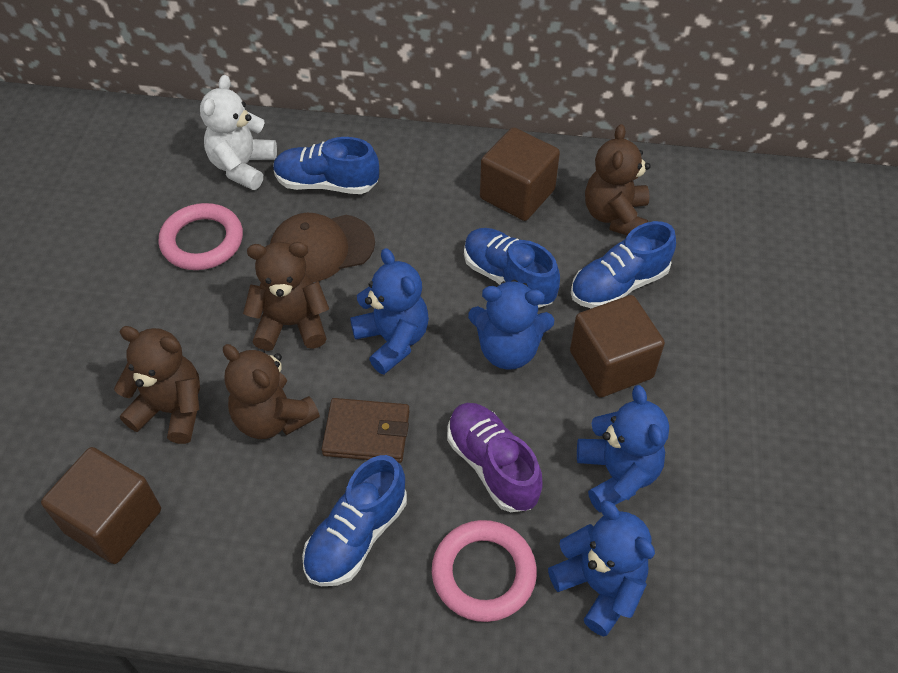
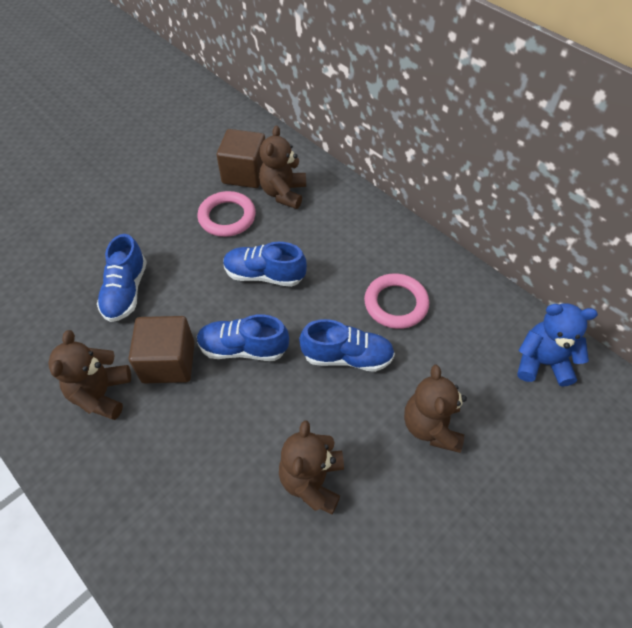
blue teddy bear: 4 -> 1
brown cap: 1 -> 0
brown cube: 3 -> 2
brown wallet: 1 -> 0
purple shoe: 1 -> 0
white teddy bear: 1 -> 0

